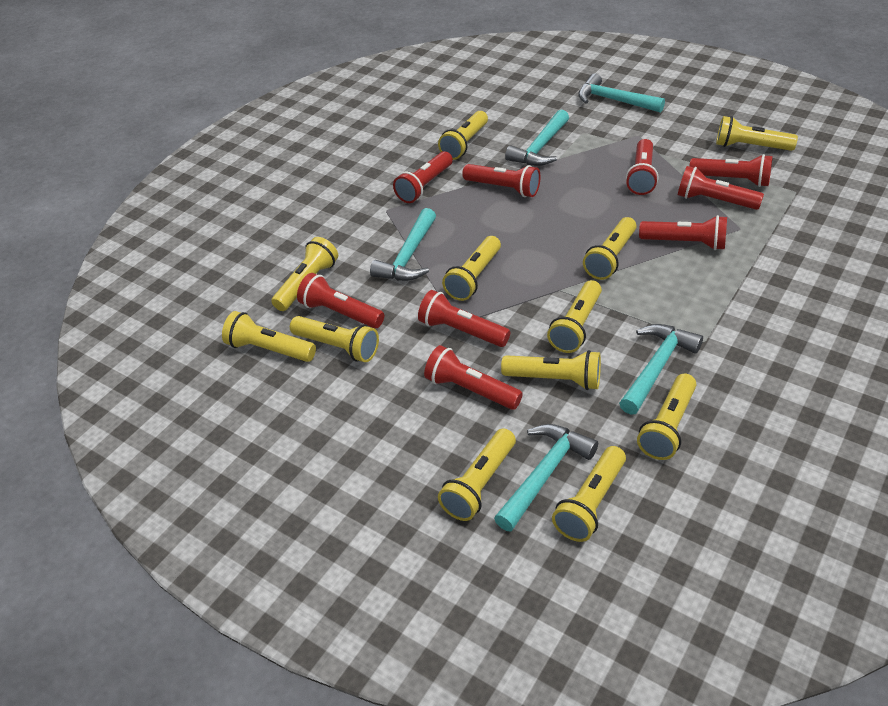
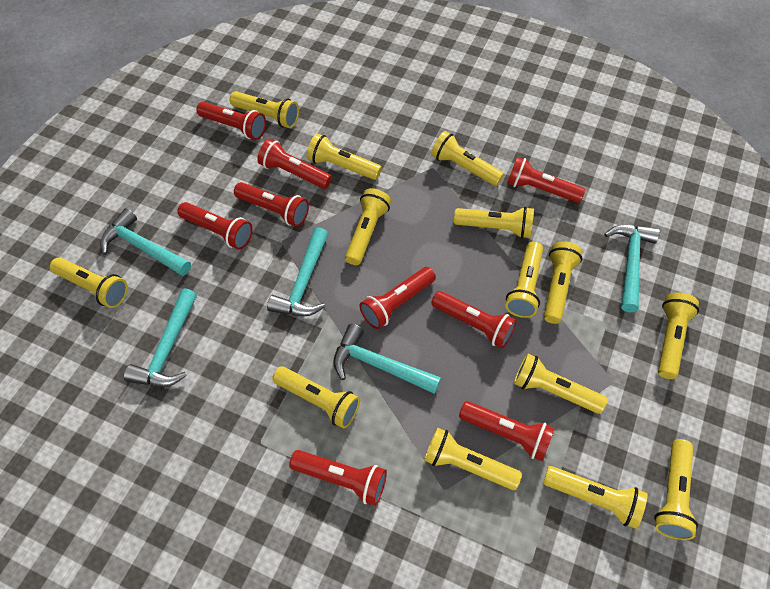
yellow flashlight: 12 -> 14

